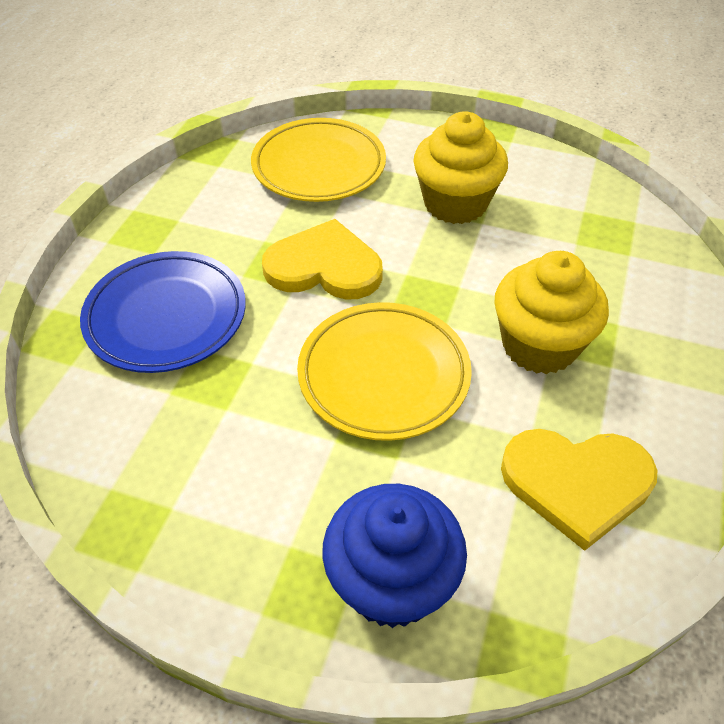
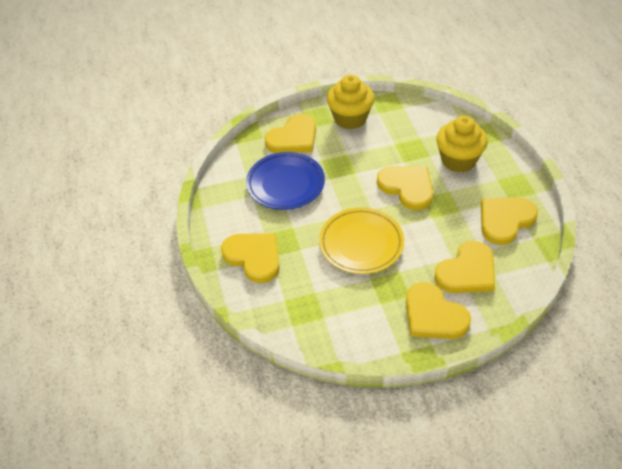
blue cupcake: 1 -> 0
yellow heart: 2 -> 6
yellow plate: 2 -> 1

